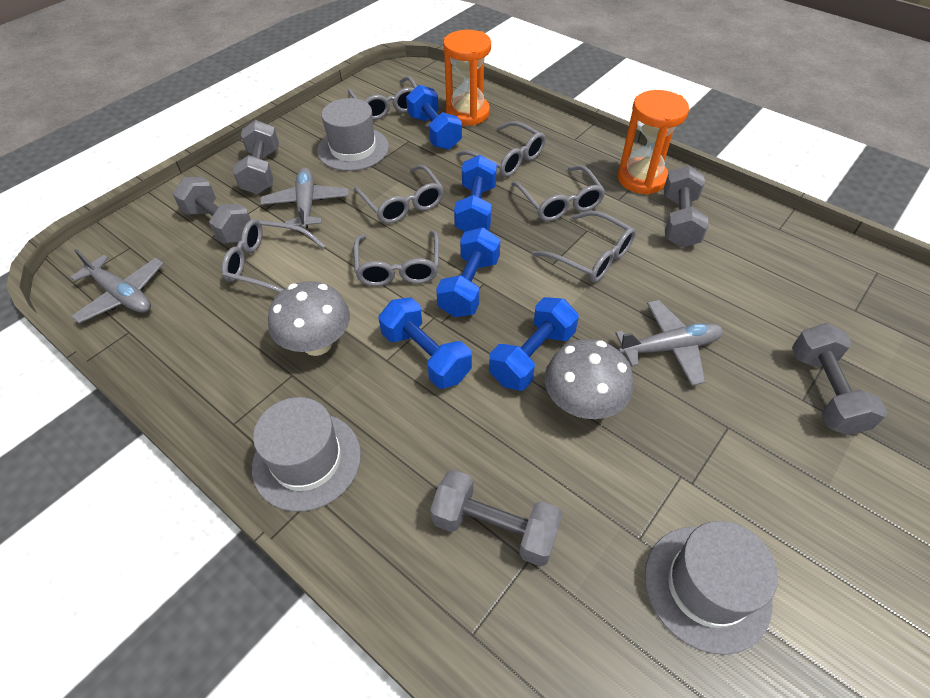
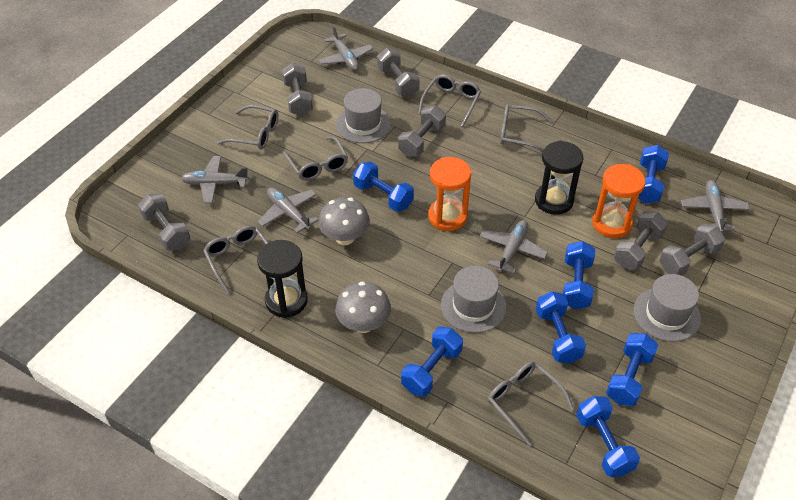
black hourglass: 0 -> 2
blue dumbbell: 5 -> 7
grey dumbbell: 5 -> 6
grey glasses: 7 -> 6
grey plane: 3 -> 5

